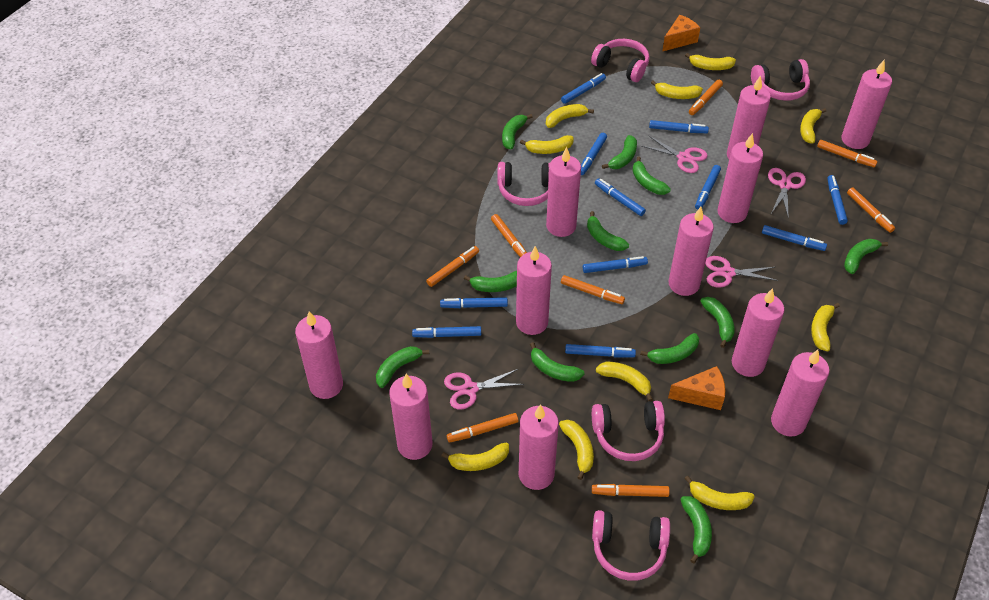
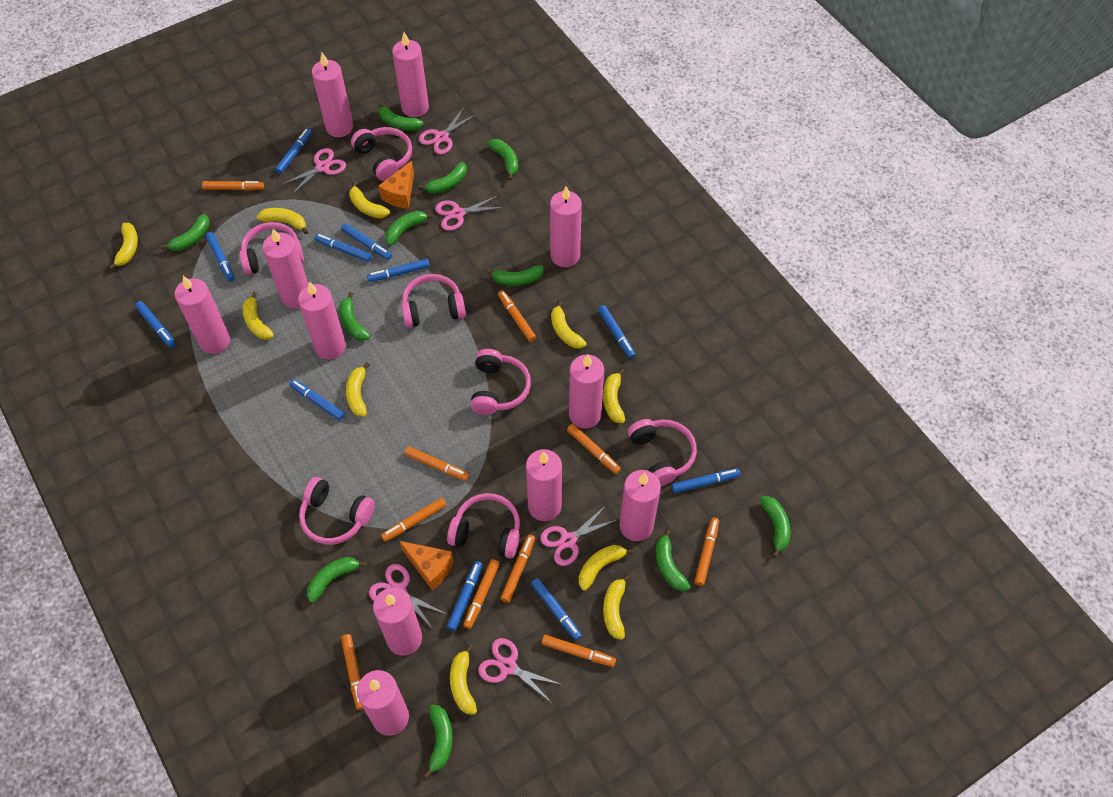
orange marker: 8 -> 10
pink headphones: 5 -> 7
pink scissors: 4 -> 6

